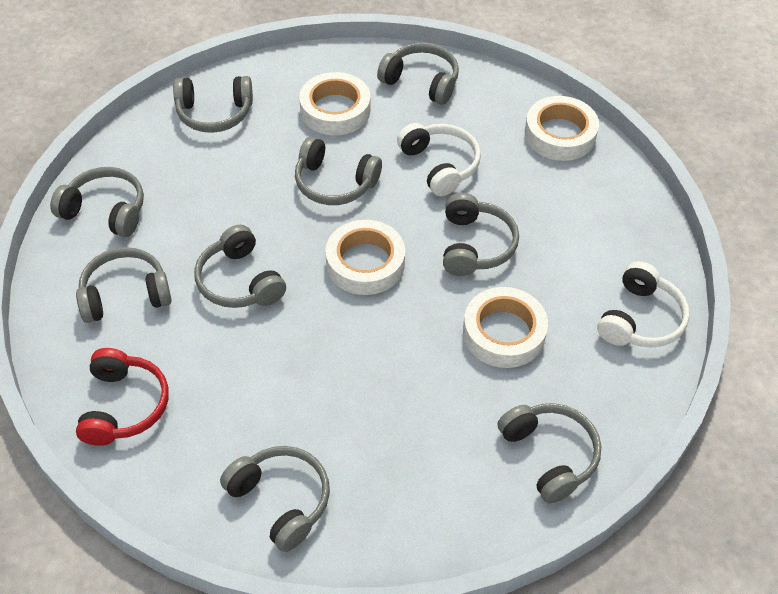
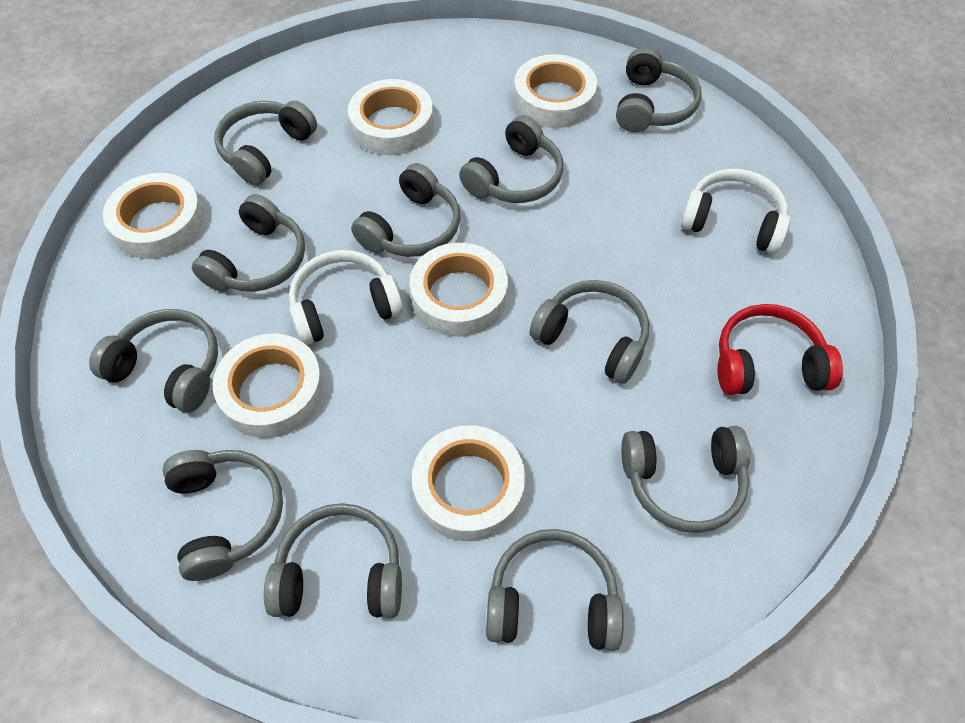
grey headphones: 9 -> 11
white tape: 4 -> 6

